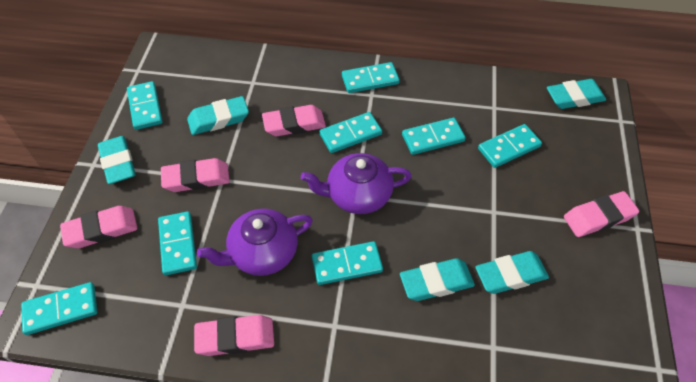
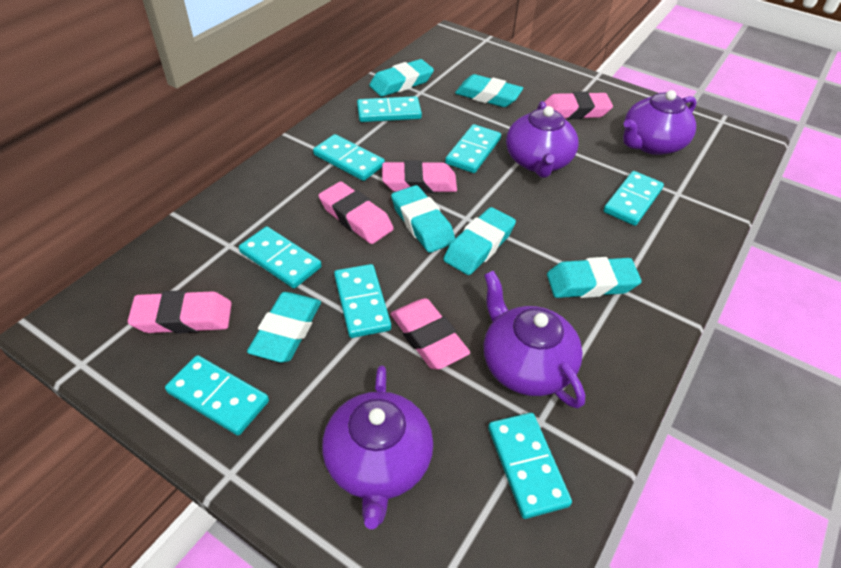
purple teapot: 2 -> 4
turquoise eraser: 5 -> 6

